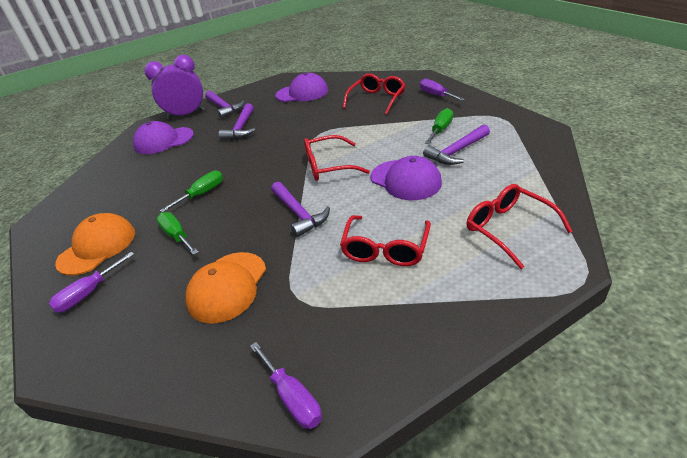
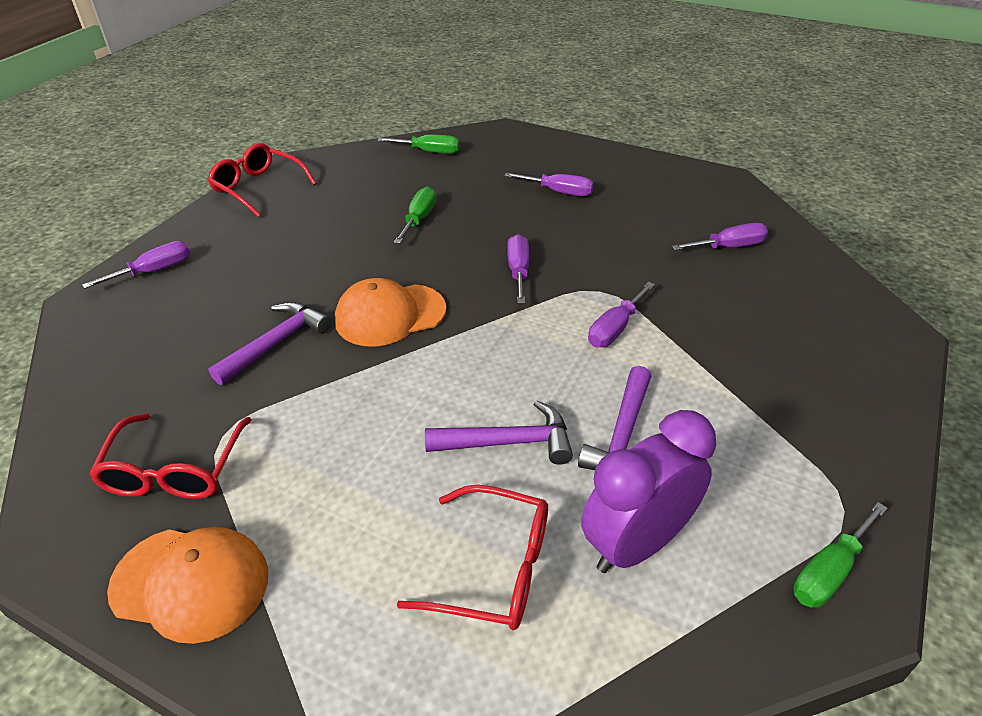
purple cap: 3 -> 0
purple hammer: 4 -> 3
purple screwdriver: 3 -> 5
red glasses: 4 -> 3

